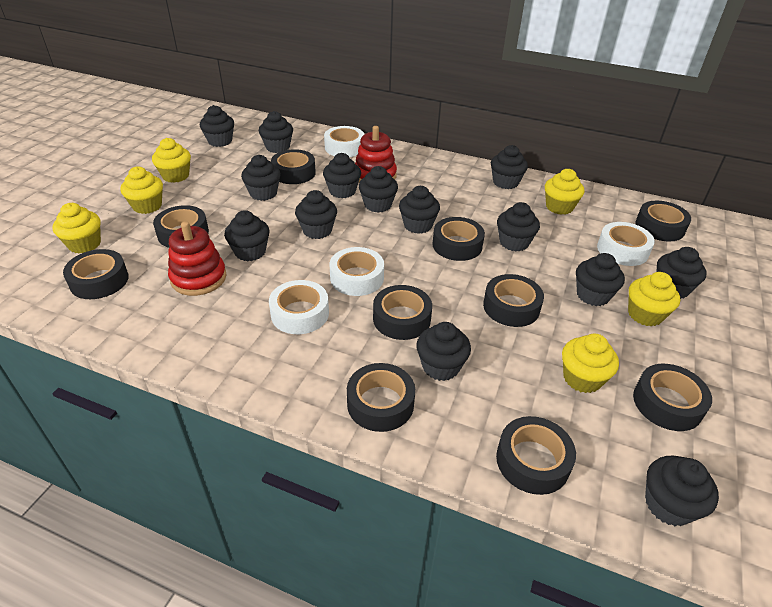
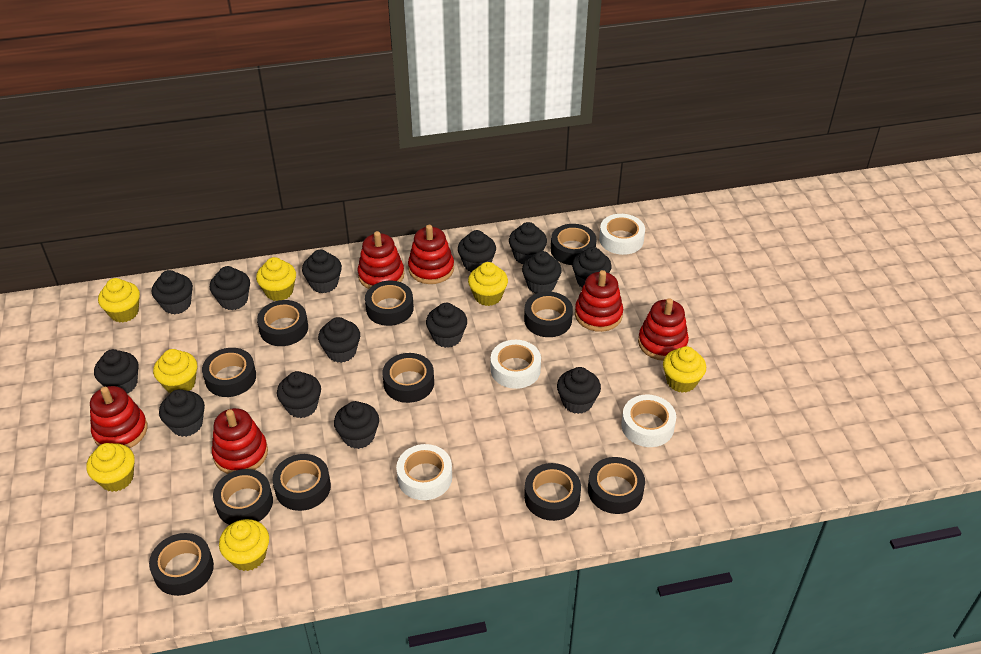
black tape: 10 -> 11
red stacking toy: 2 -> 6
yellow cupcake: 6 -> 7

